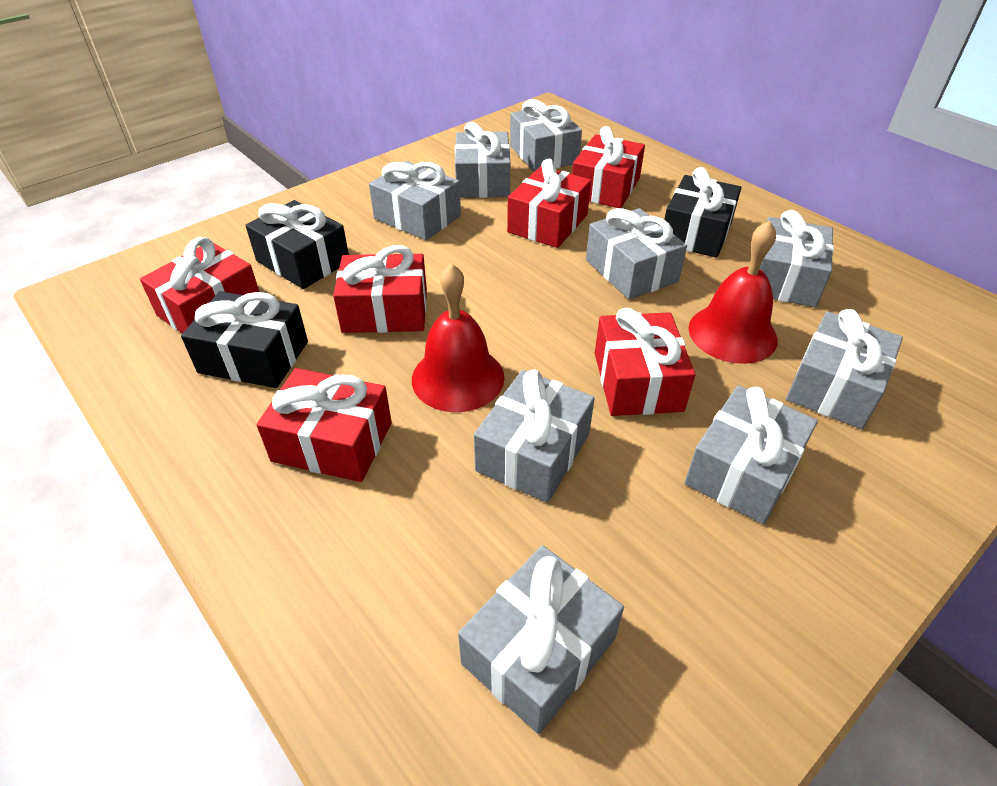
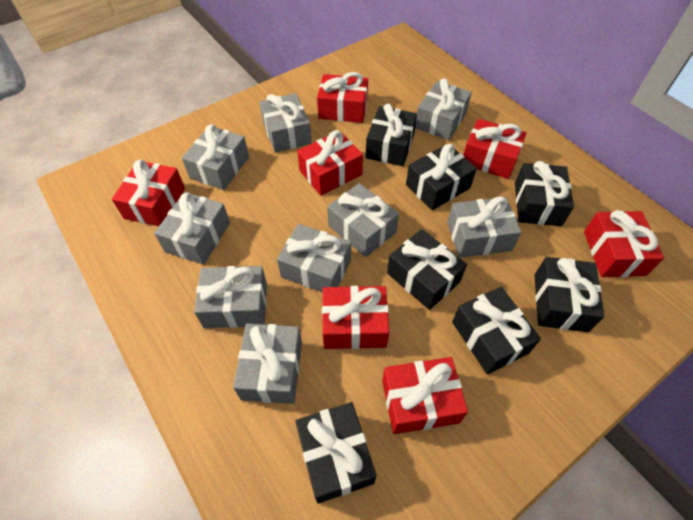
black gift: 3 -> 7
red bell: 2 -> 0
red gift: 6 -> 7

